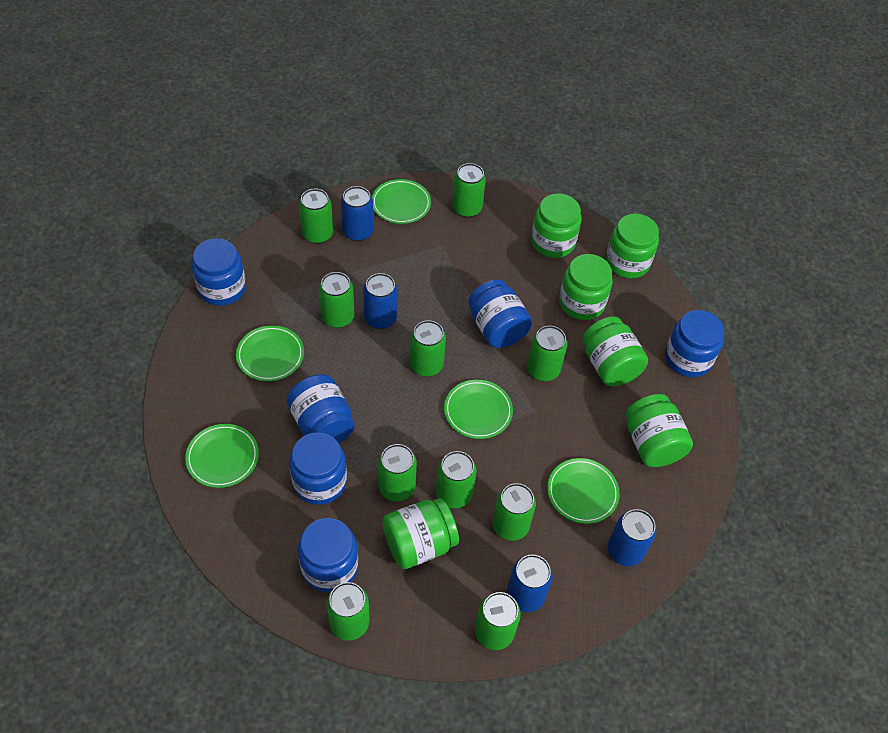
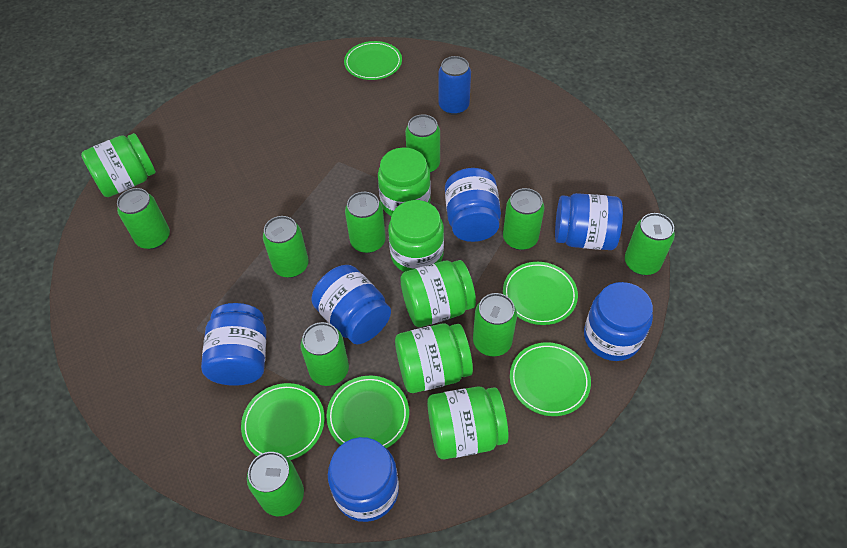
blue can: 4 -> 1
green can: 10 -> 9

